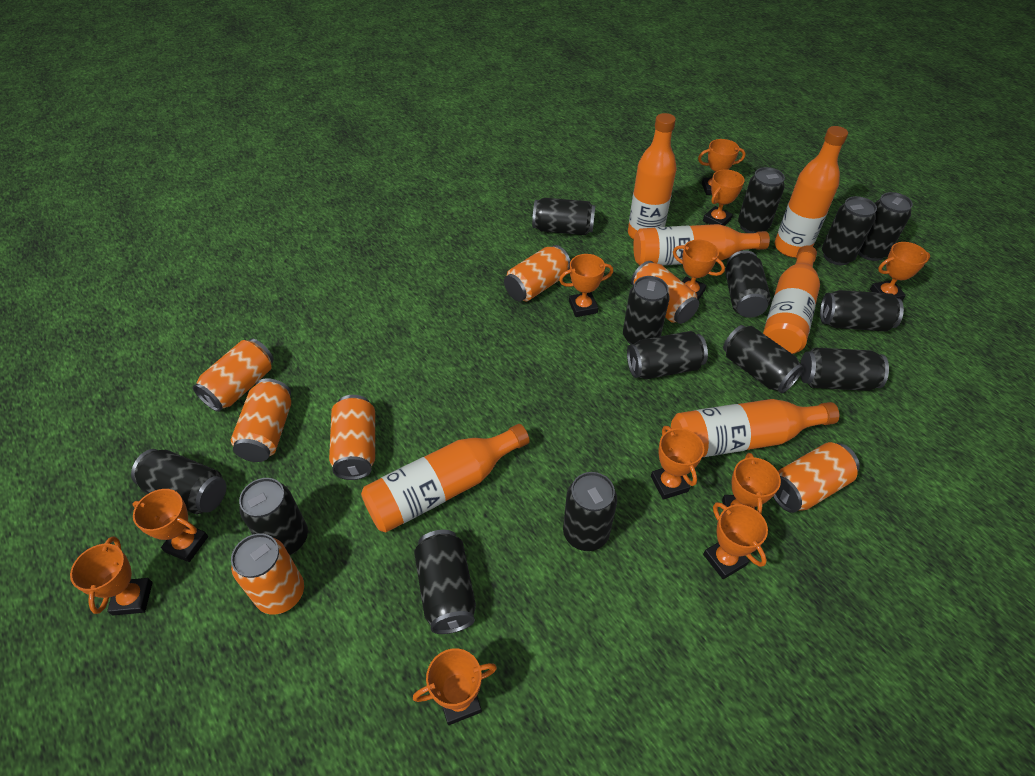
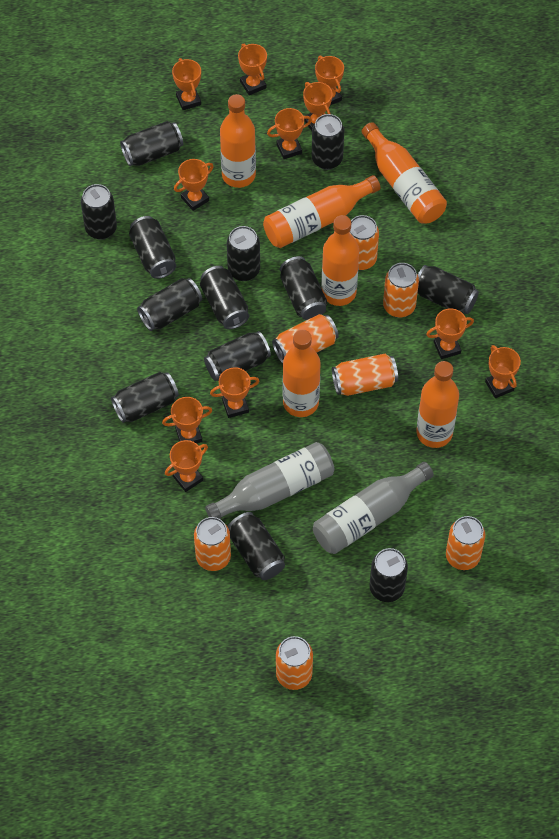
black can: 14 -> 13
grey bottle: 0 -> 2

